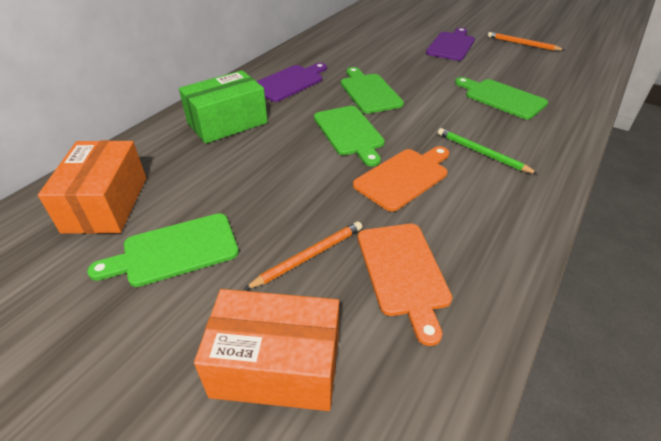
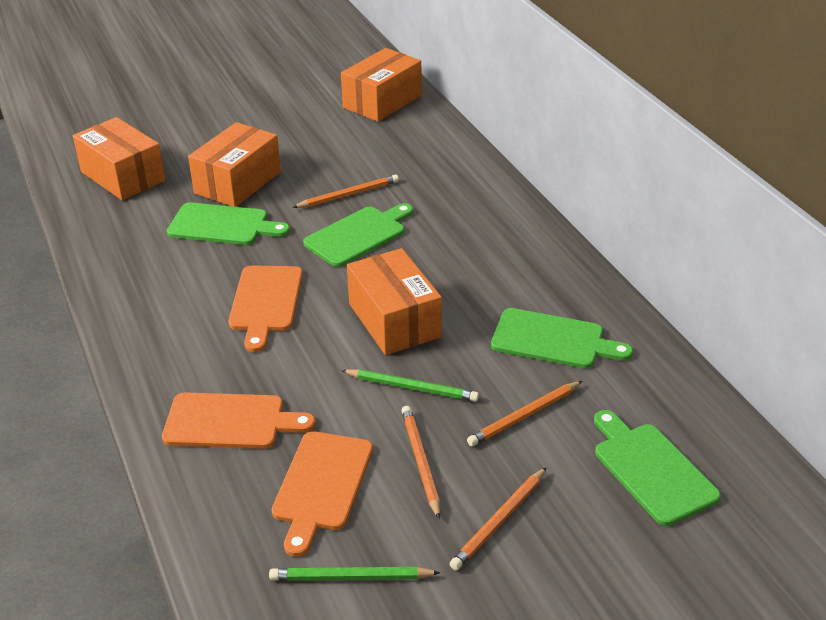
green box: 1 -> 0
green pencil: 1 -> 2
orange box: 2 -> 4
orange cutting board: 2 -> 3
orange pencil: 2 -> 4
purple cutting board: 2 -> 0

